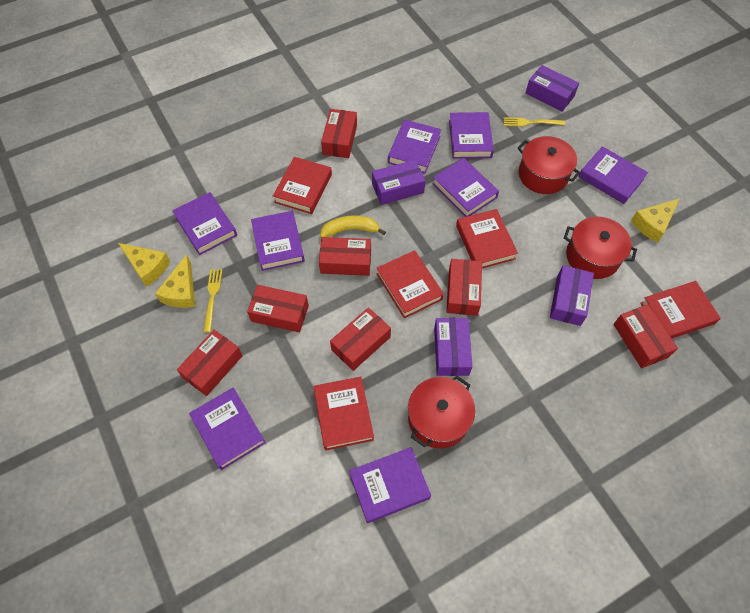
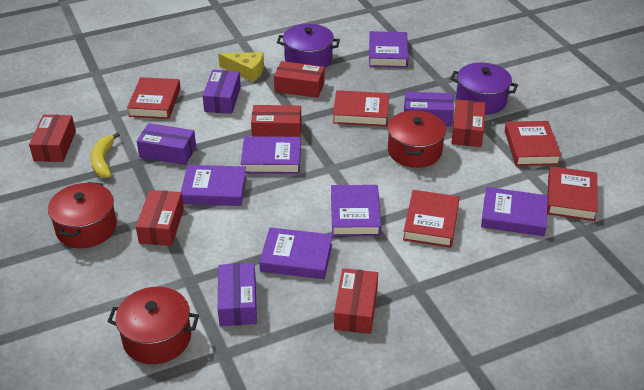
purple book: 8 -> 6
purple pot: 0 -> 2
red box: 7 -> 6
yellow cheese: 3 -> 1
yellow fork: 2 -> 0

